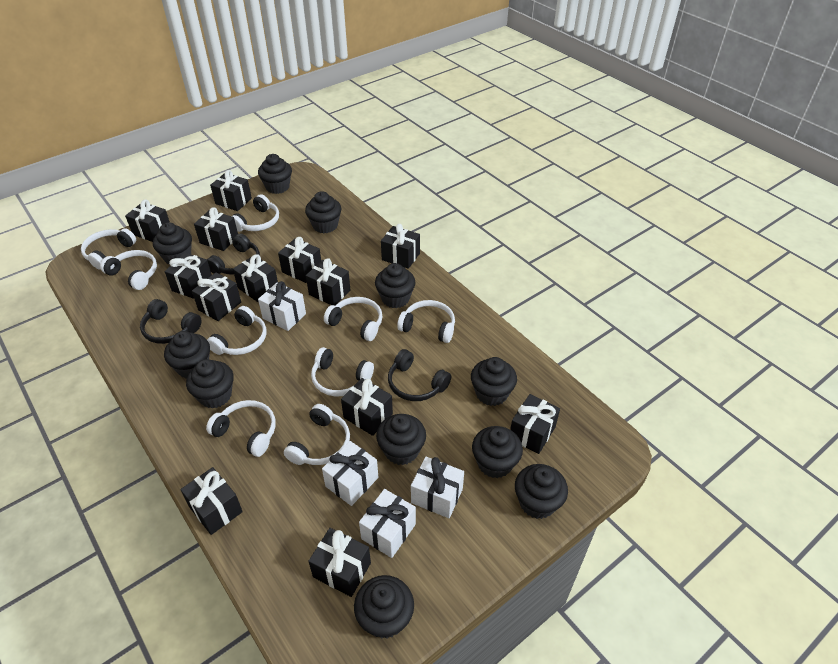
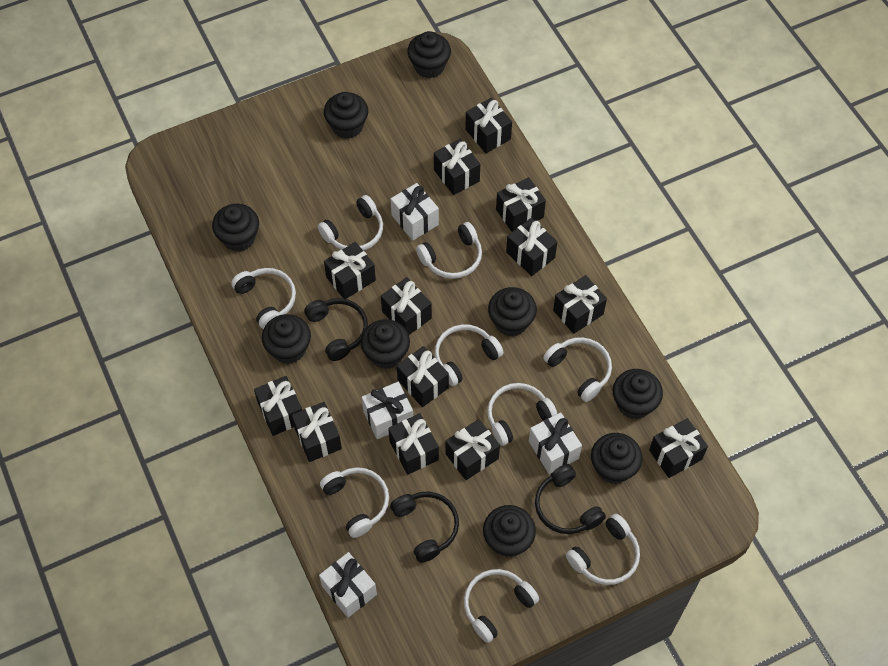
black cupcake: 11 -> 9

